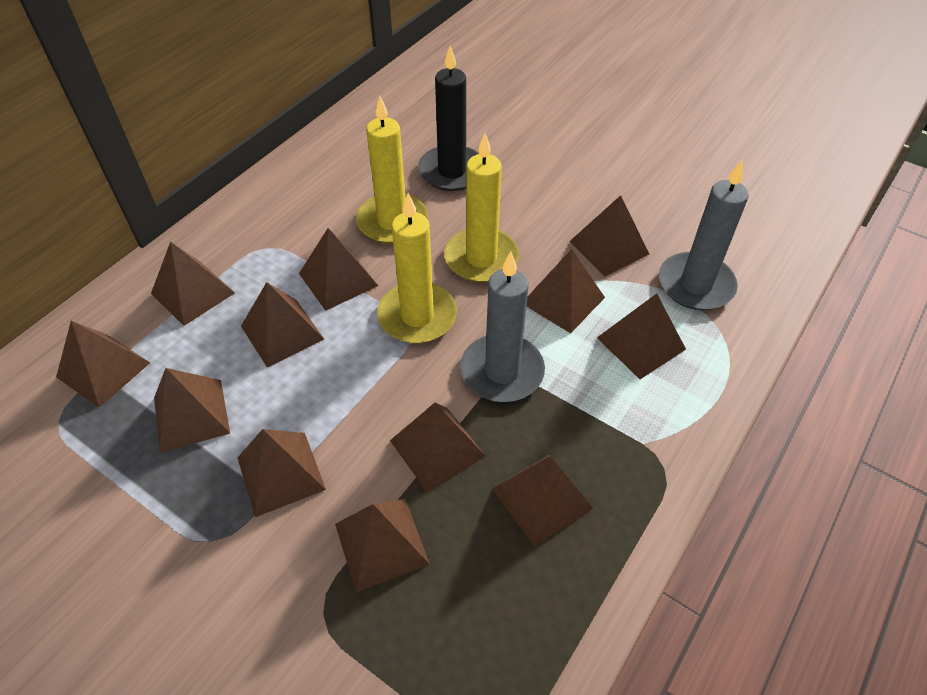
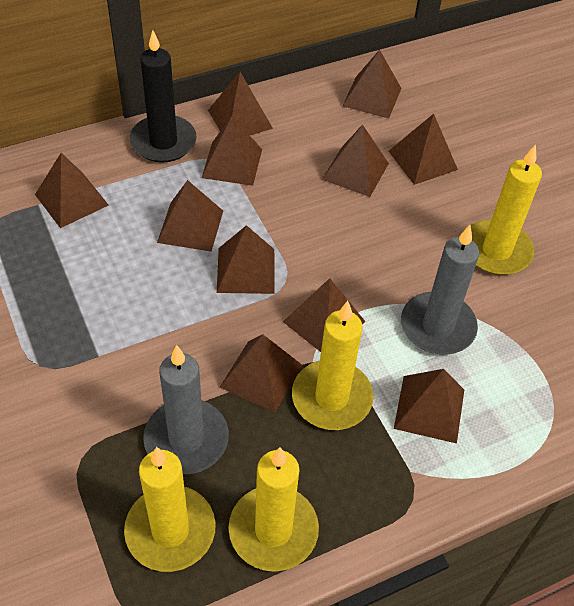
brown pyramid: 12 -> 11
yellow candle: 3 -> 4

